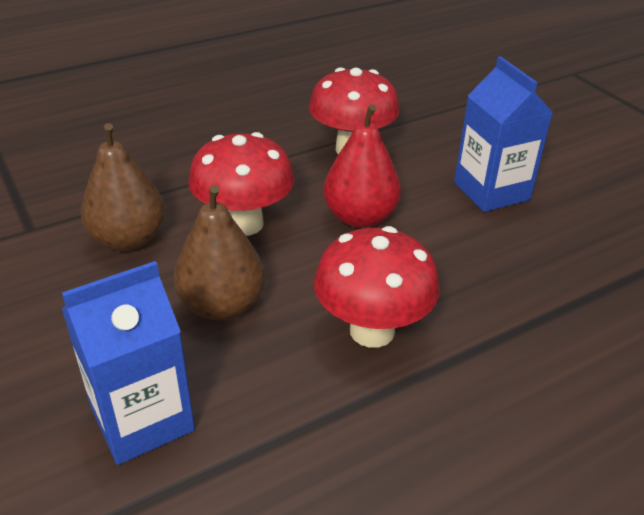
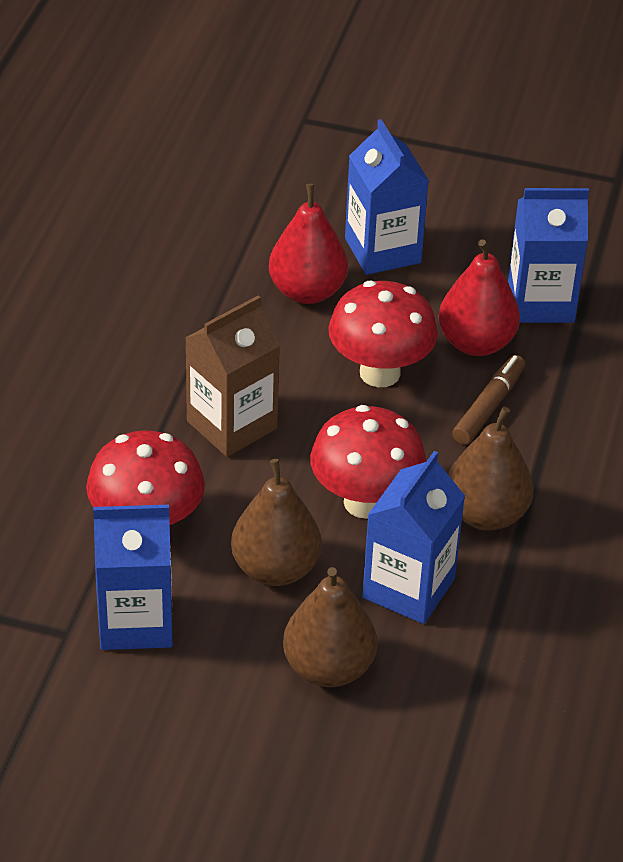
blue carton: 2 -> 4
brown carton: 0 -> 1
brown marker: 0 -> 1
brown pear: 2 -> 3
red pear: 1 -> 2

